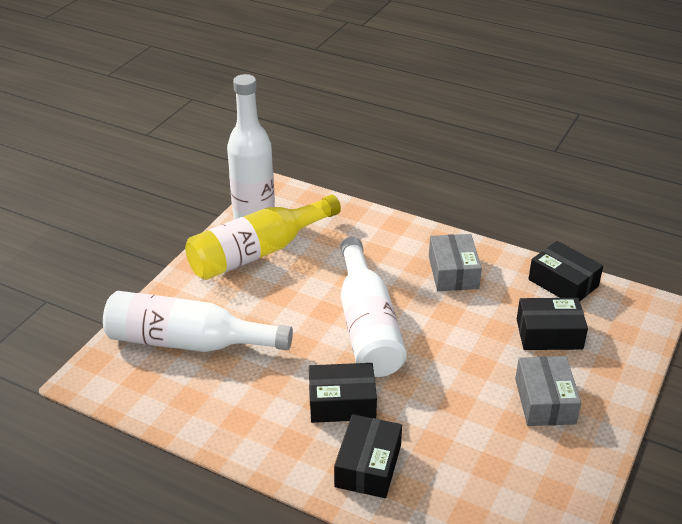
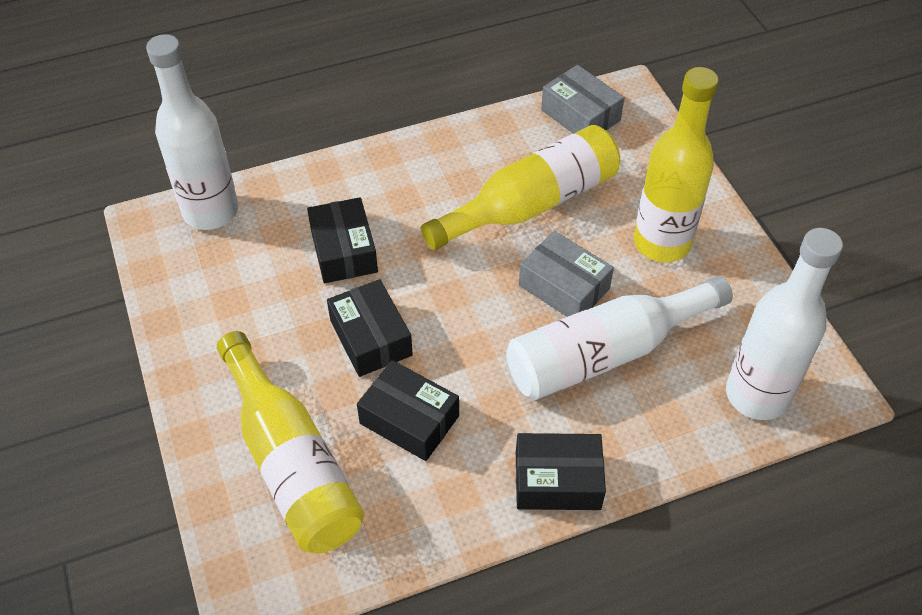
yellow bottle: 1 -> 3

